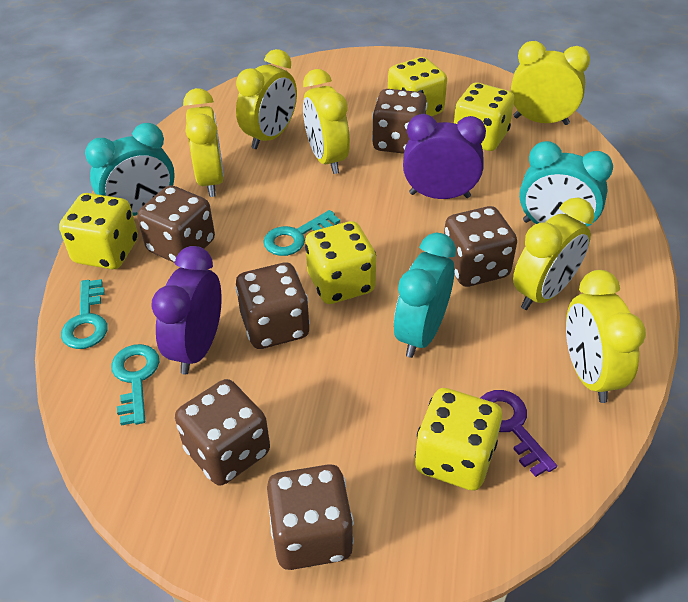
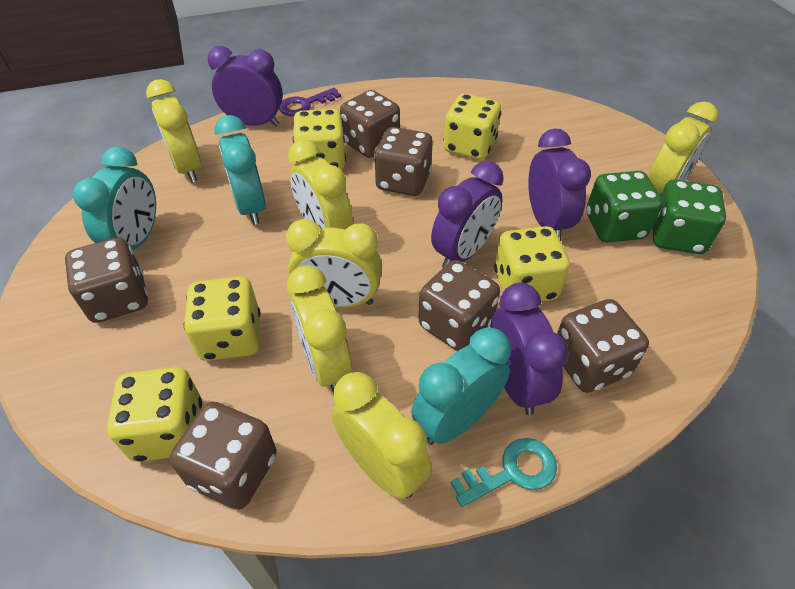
green dice: 0 -> 2
purple clock: 2 -> 4
turquoise key: 3 -> 1

